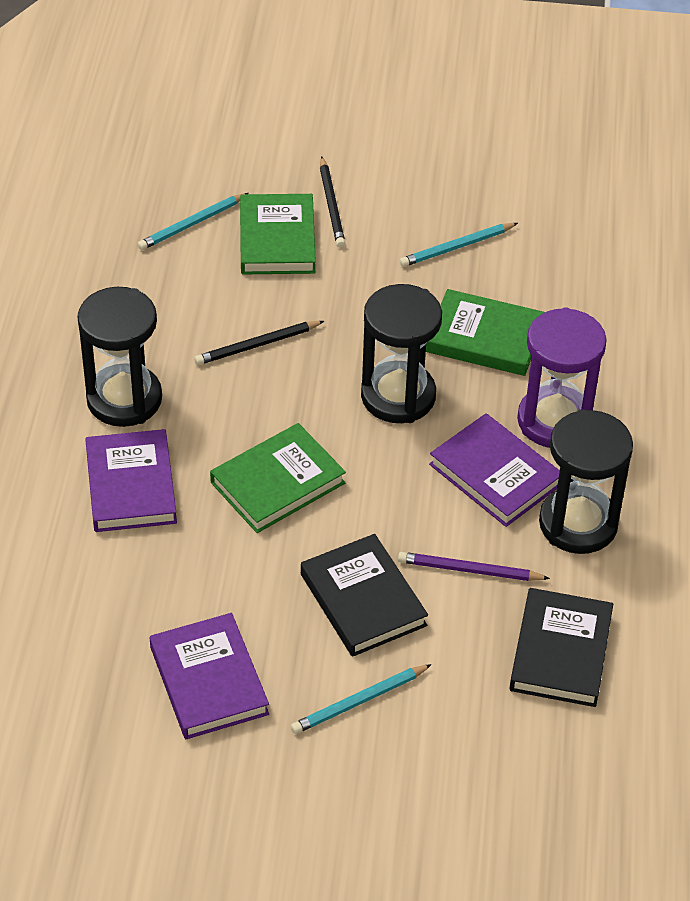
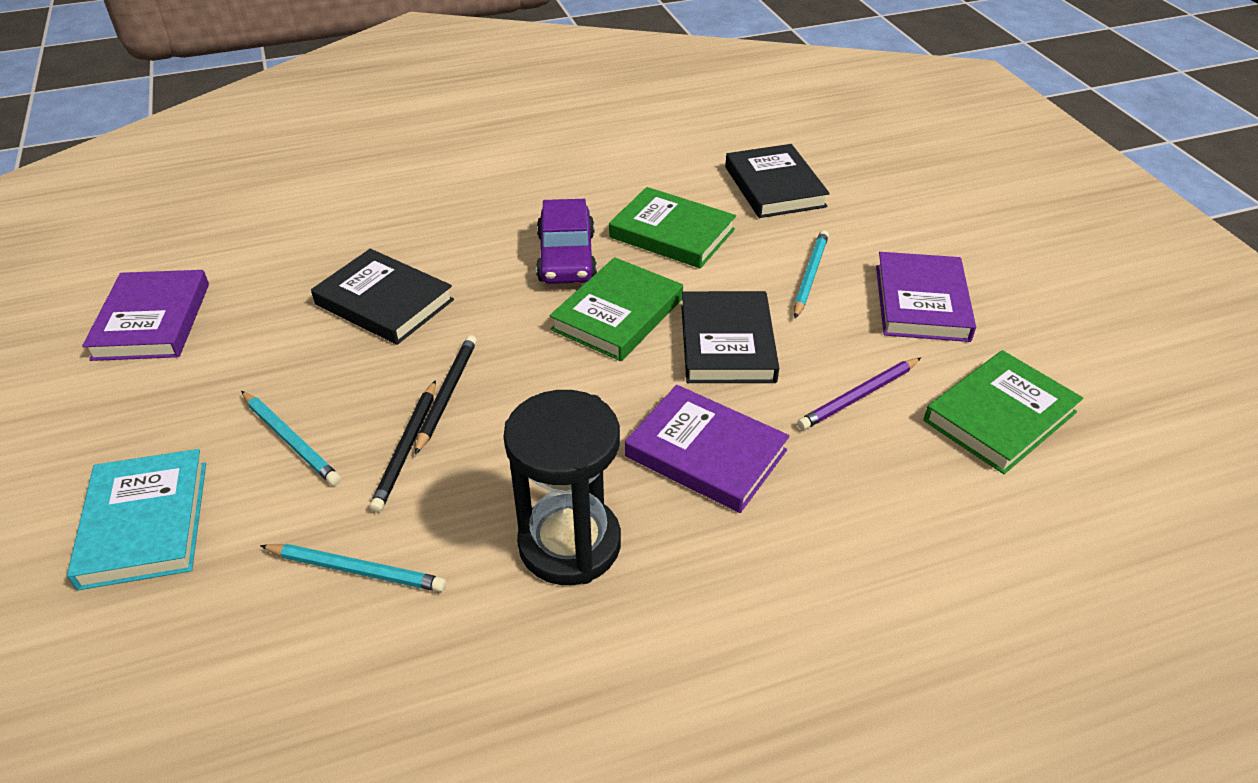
black book: 2 -> 3
black hourglass: 3 -> 1
purple car: 0 -> 1
purple hourglass: 1 -> 0
turquoise book: 0 -> 1

